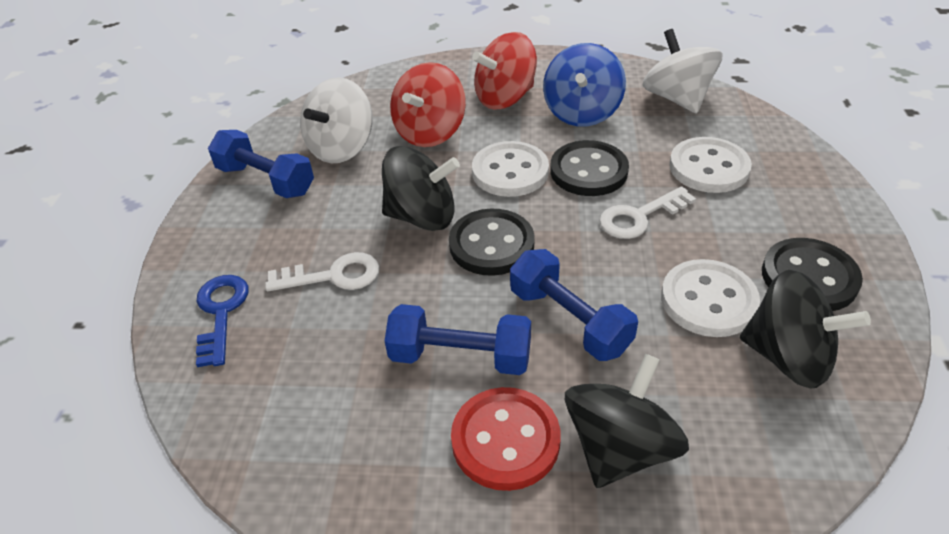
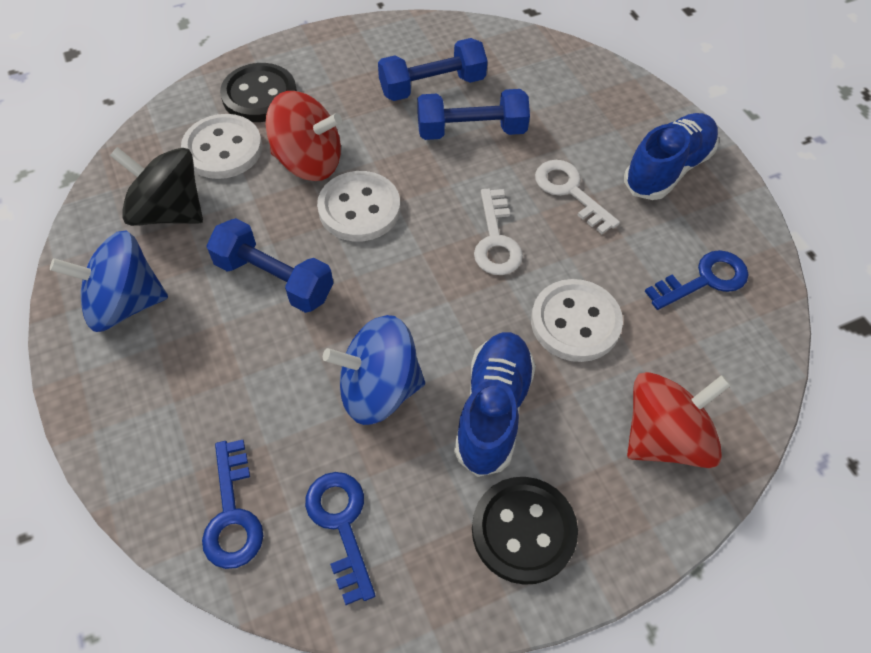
black button: 3 -> 2
black spinning top: 3 -> 1
blue key: 1 -> 3
blue shoe: 0 -> 2
blue spinning top: 1 -> 2
red button: 1 -> 0
white spinning top: 2 -> 0

